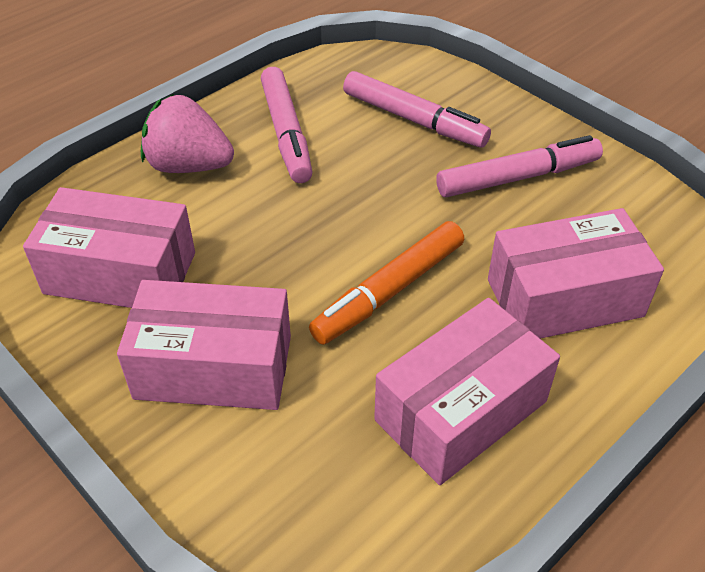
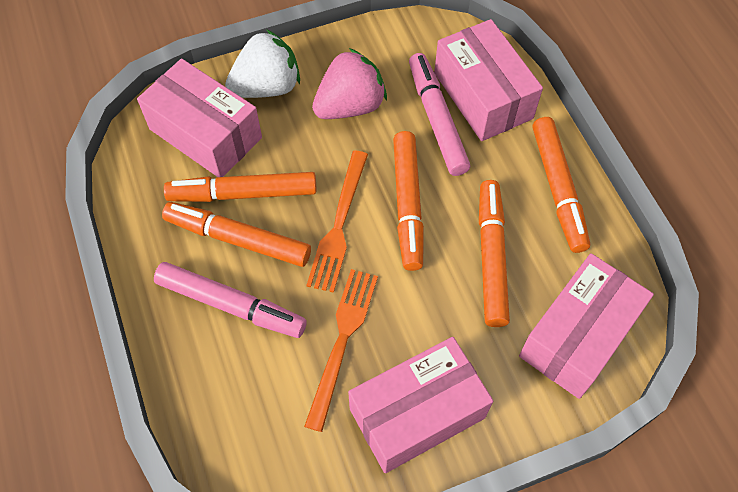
orange fork: 0 -> 2
orange marker: 1 -> 5
pink marker: 3 -> 2
white strawberry: 0 -> 1

